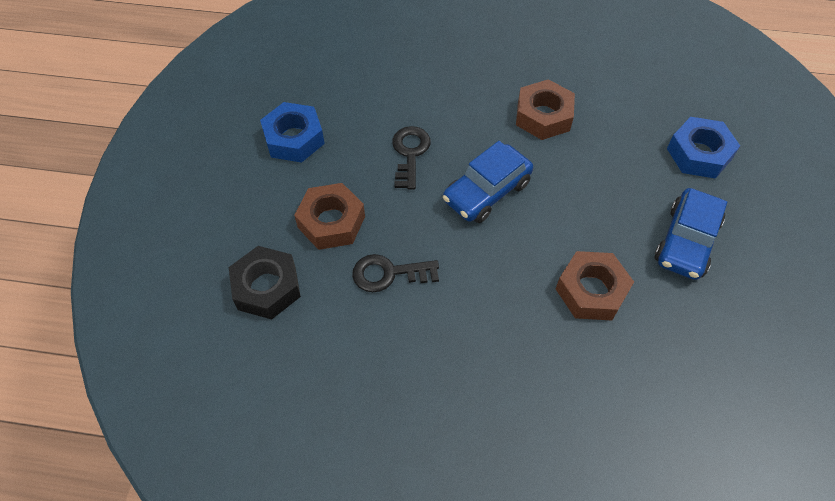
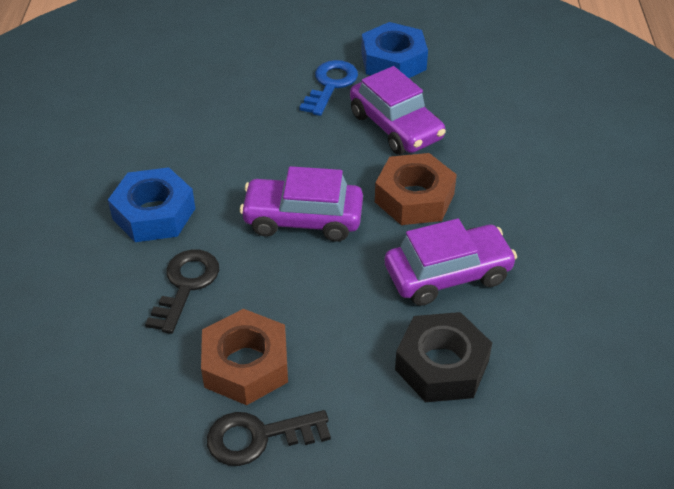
blue car: 2 -> 0
blue key: 0 -> 1
brown nut: 3 -> 2
purple car: 0 -> 3

